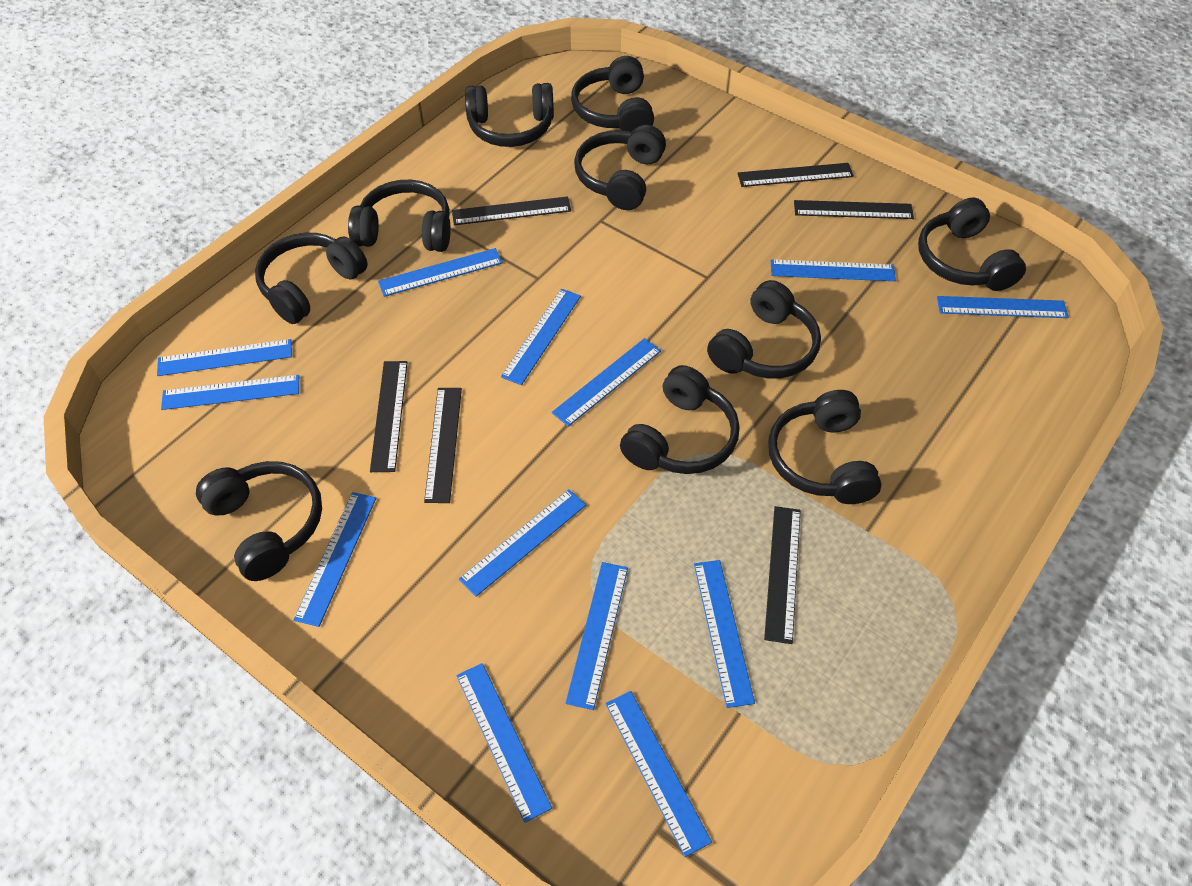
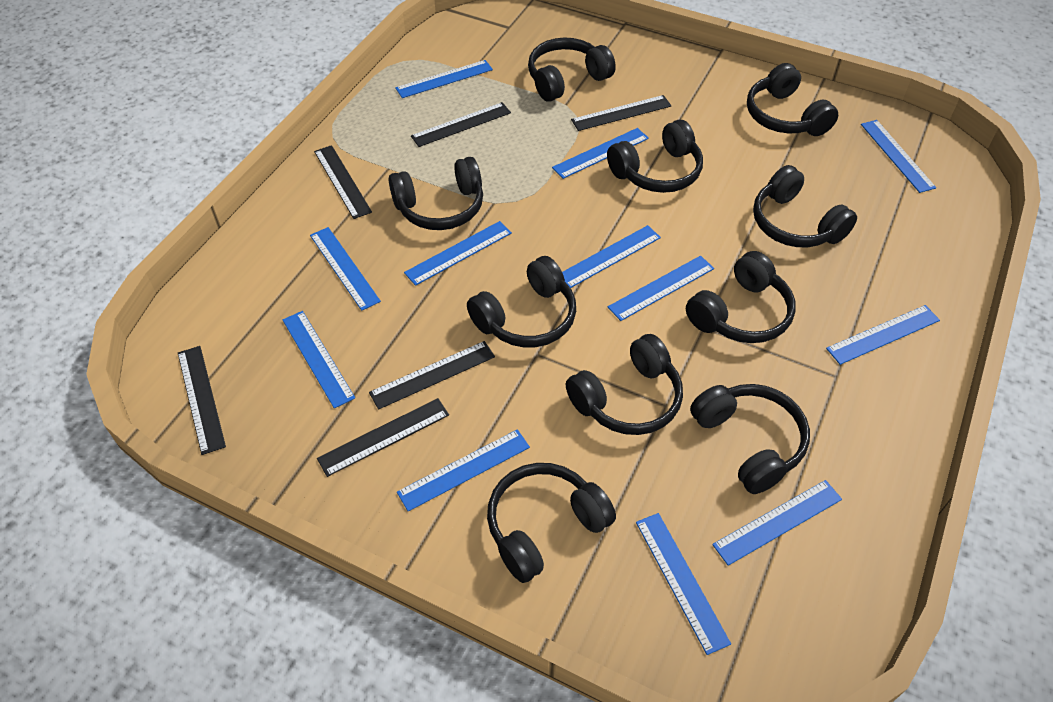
blue ruler: 13 -> 12

